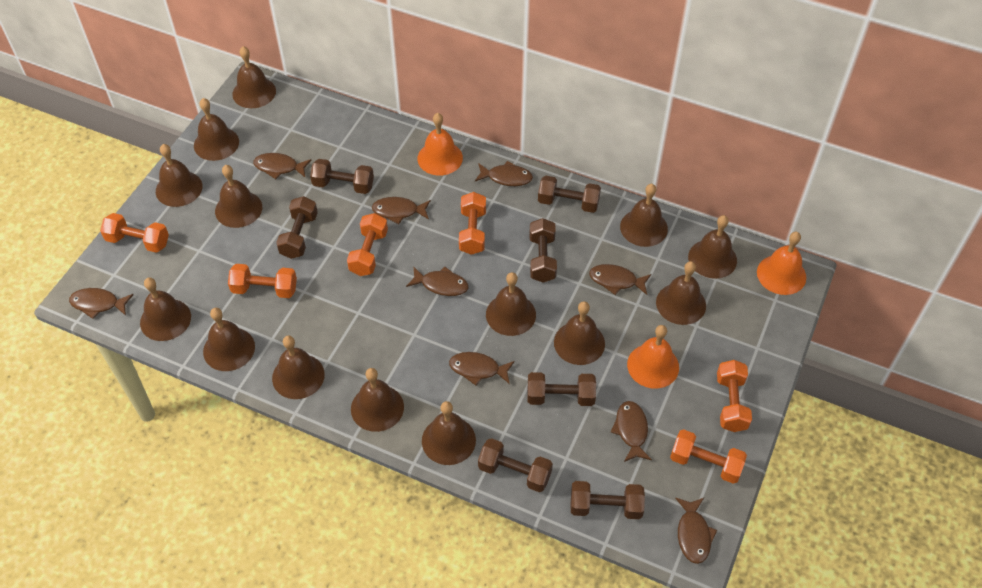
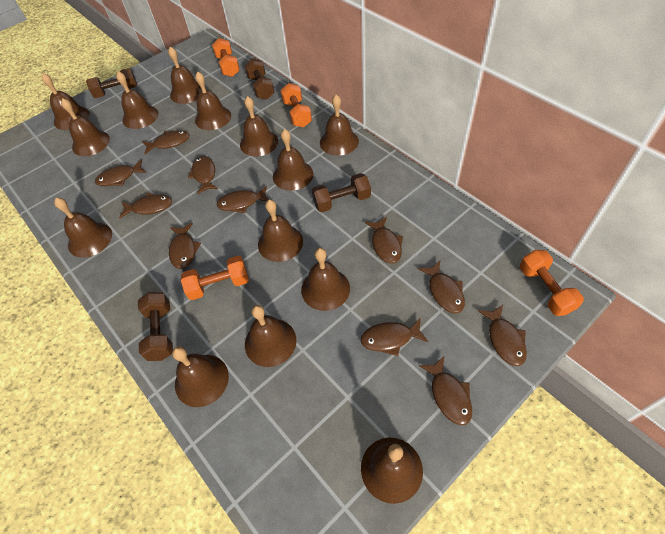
brown dumbbell: 7 -> 4
brown fish: 9 -> 11
orange bell: 3 -> 0
orange dumbbell: 6 -> 4

